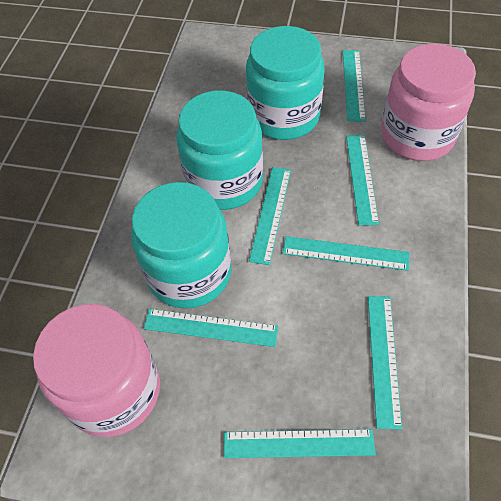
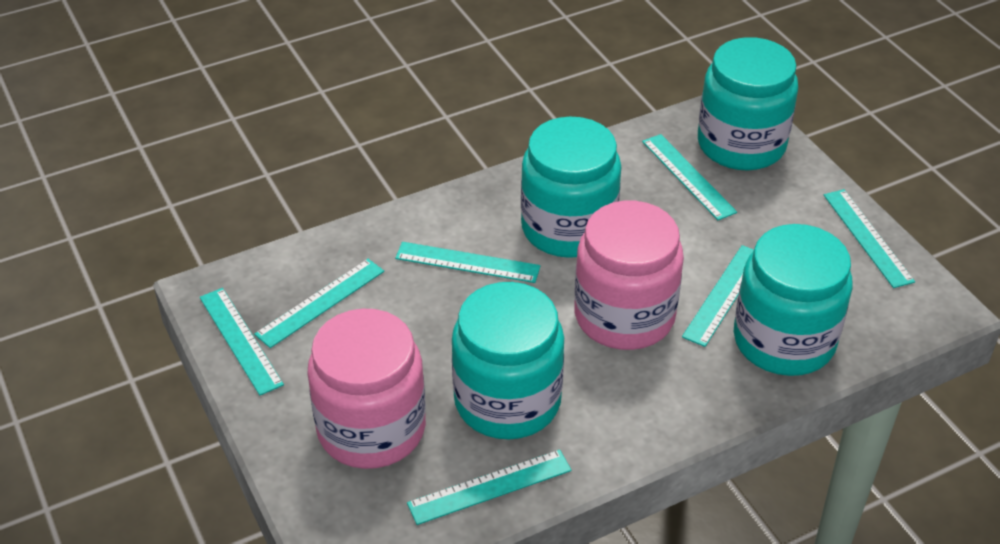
turquoise jar: 3 -> 4

